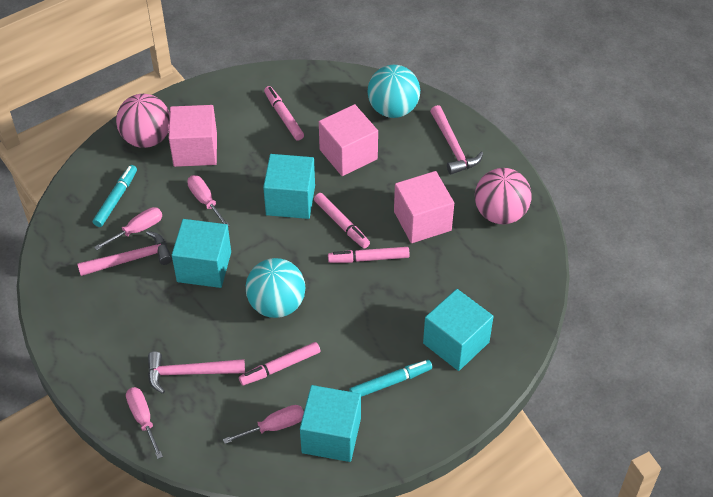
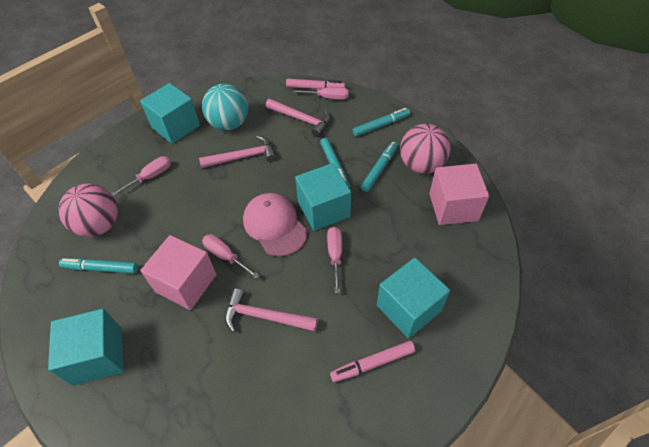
pink cap: 0 -> 1
pink cube: 3 -> 2
pink marker: 4 -> 2
turquoise ball: 2 -> 1
turquoise marker: 2 -> 4

